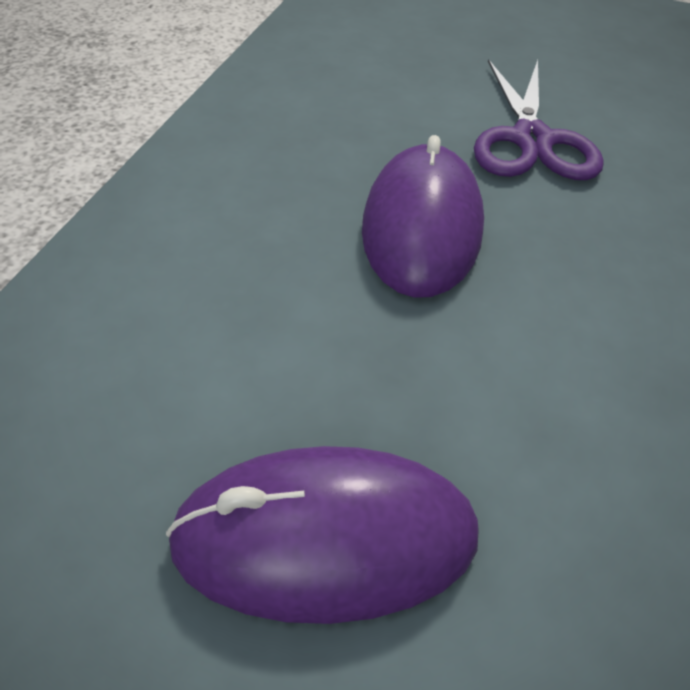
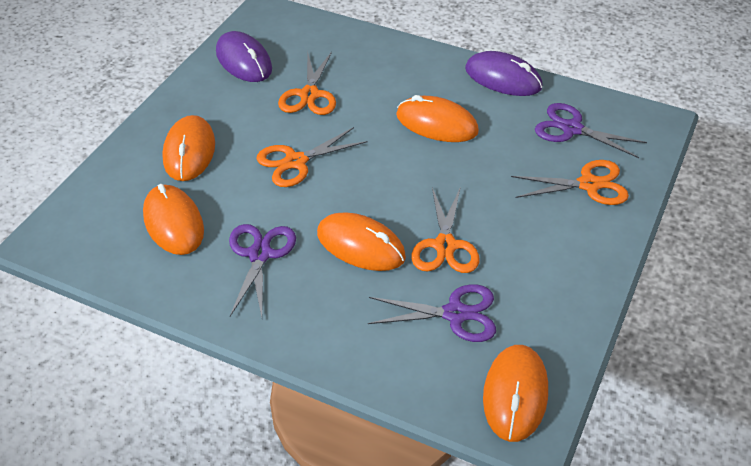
orange mouse: 0 -> 5
orange scissors: 0 -> 4
purple scissors: 1 -> 3

